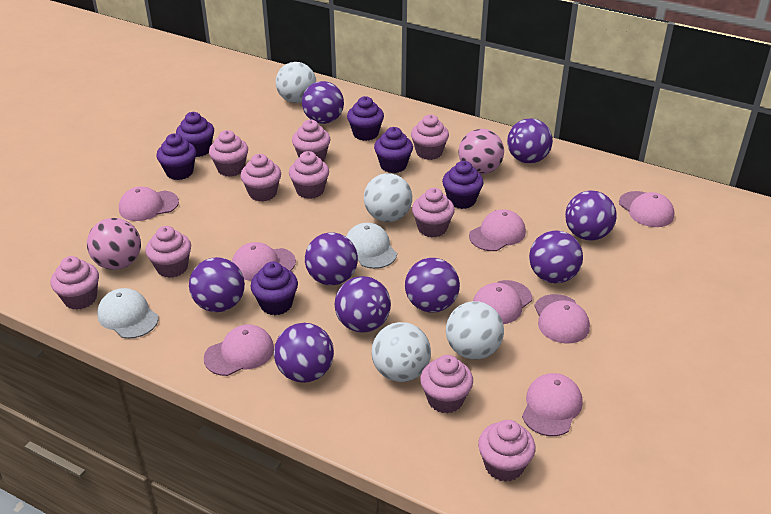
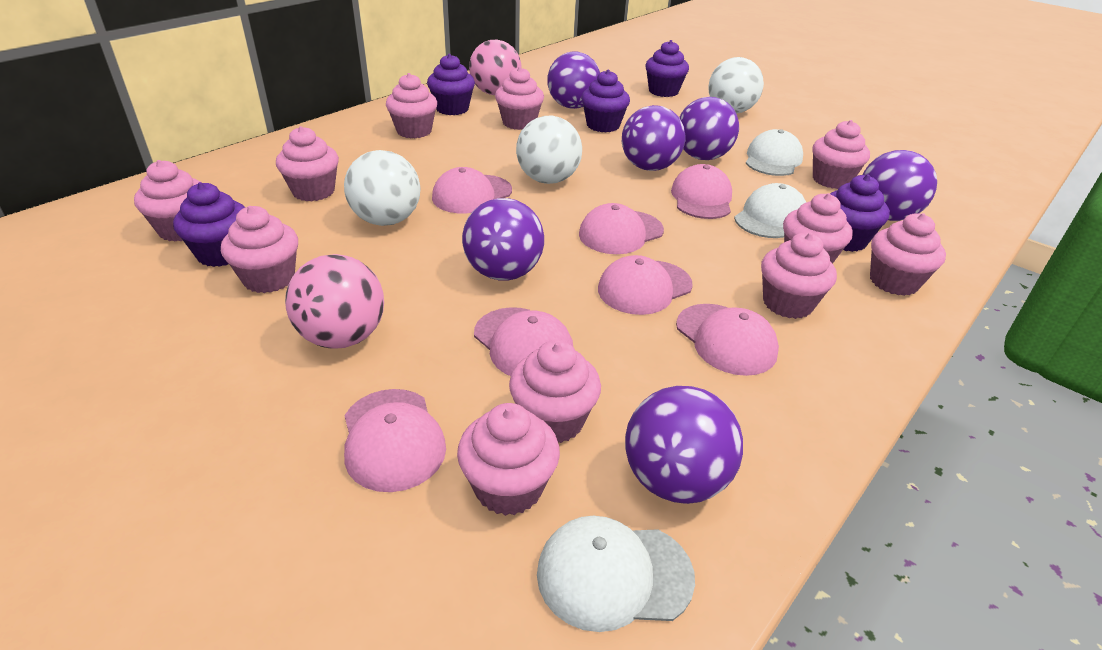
pink cap: 8 -> 7
pink cupcake: 10 -> 11
purple ball: 9 -> 6
purple cupcake: 6 -> 5
white ball: 4 -> 3
white cap: 2 -> 3

